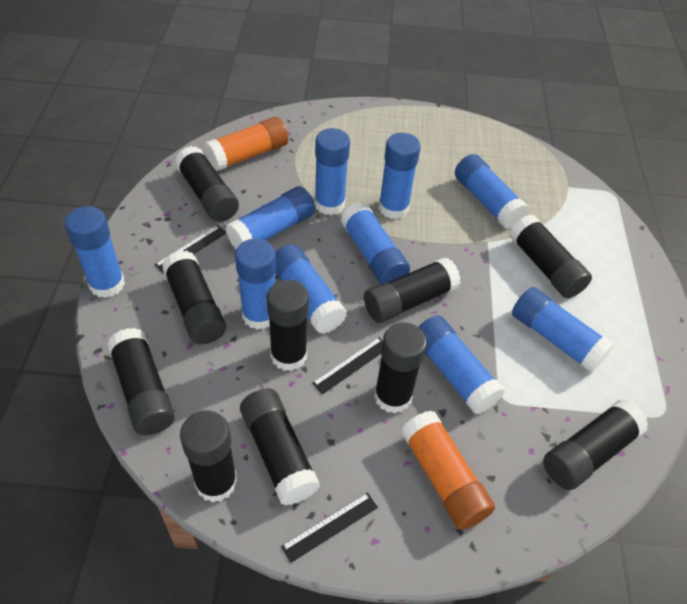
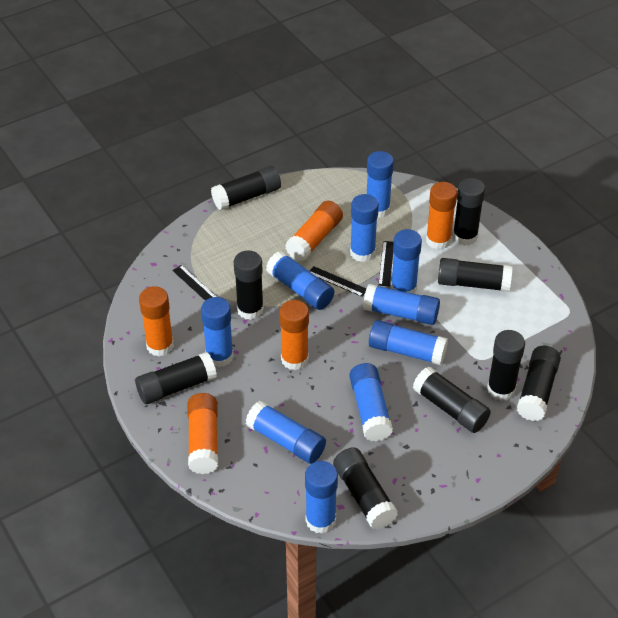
black glue stick: 10 -> 9
orange glue stick: 2 -> 5

